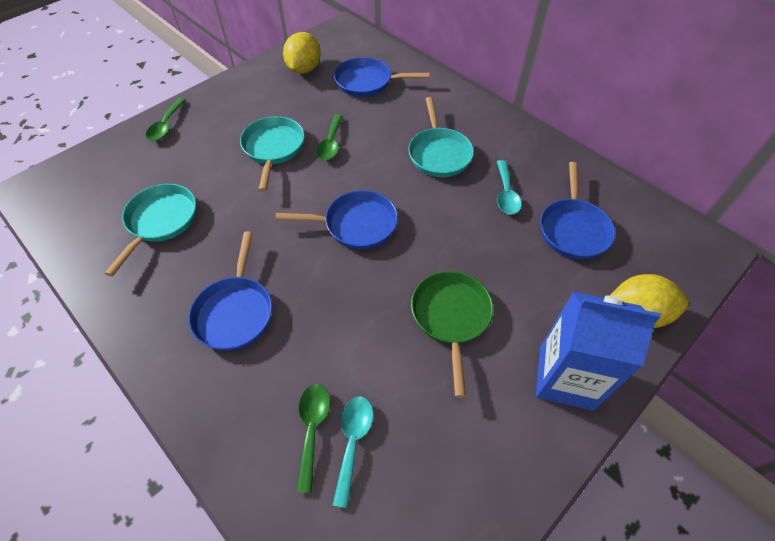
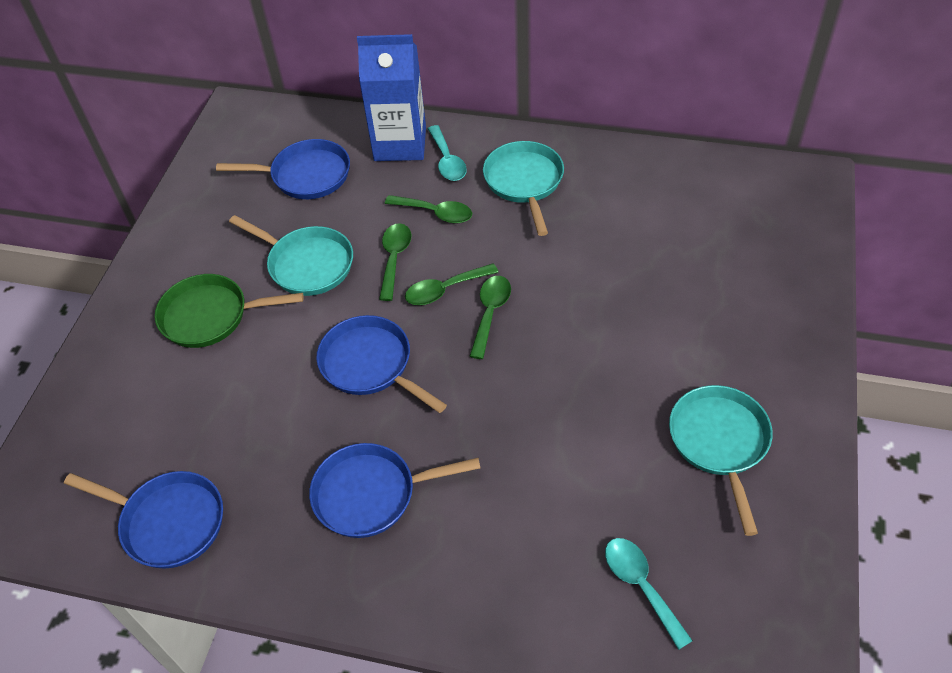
green spoon: 3 -> 4
yellow lemon: 2 -> 0

